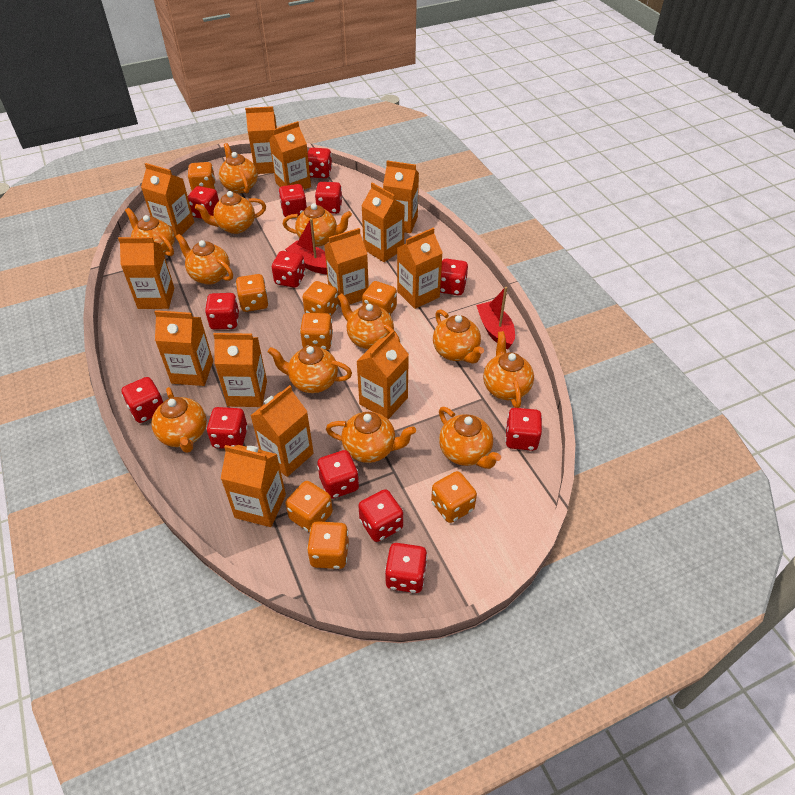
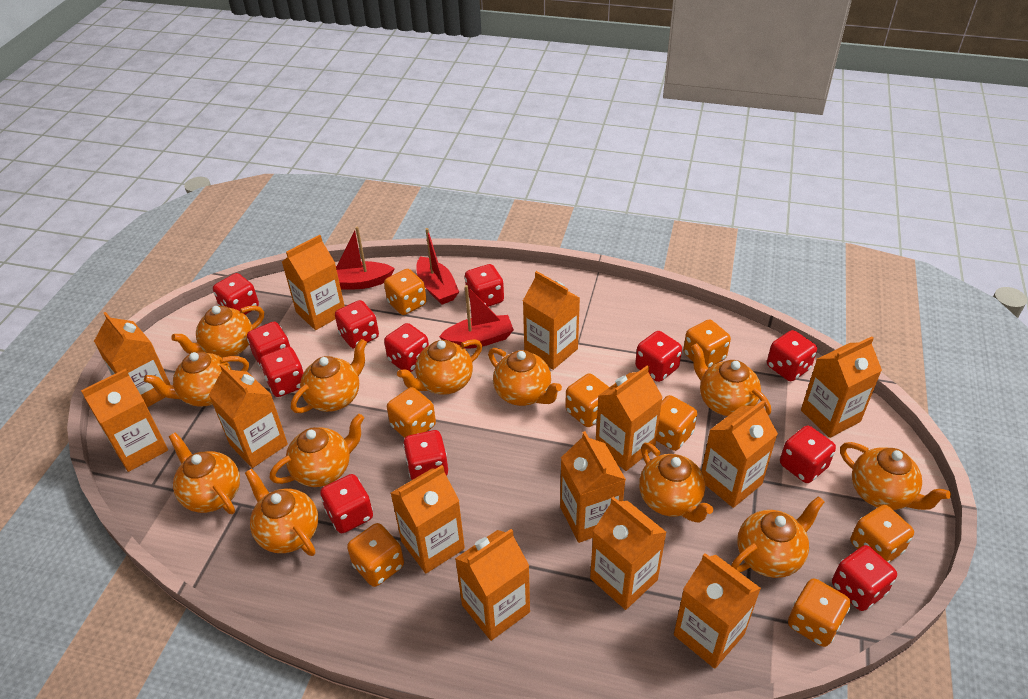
red boat: 2 -> 3
red dice: 13 -> 12

